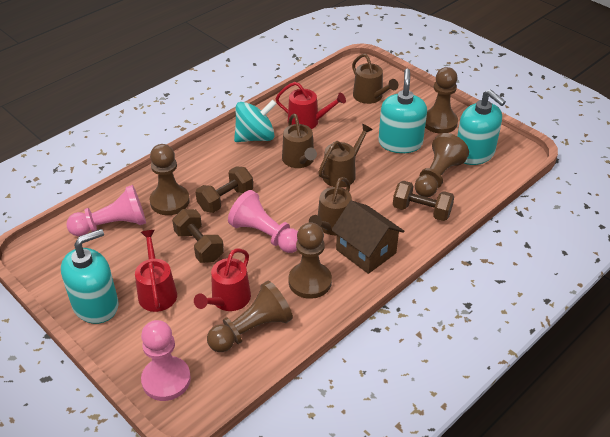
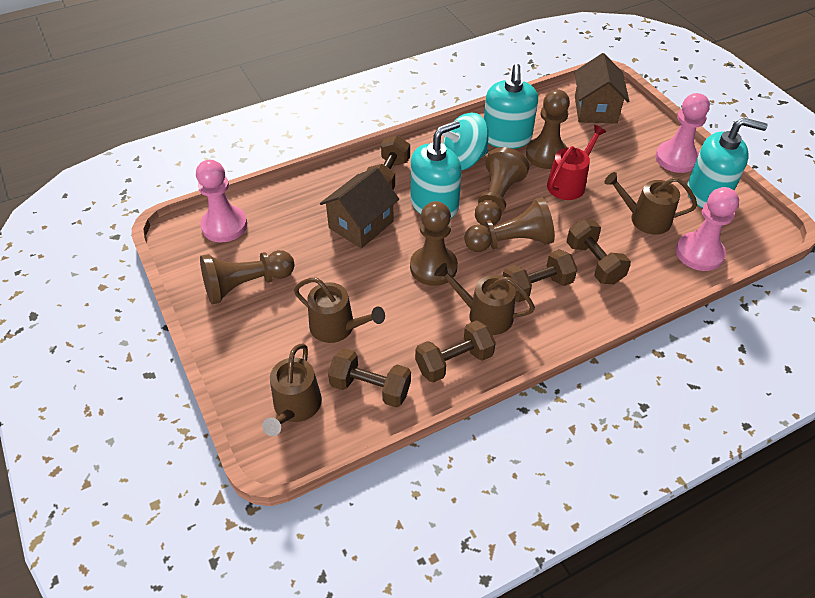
brown dumbbell: 3 -> 5
brown house: 1 -> 2
red watering can: 3 -> 1

